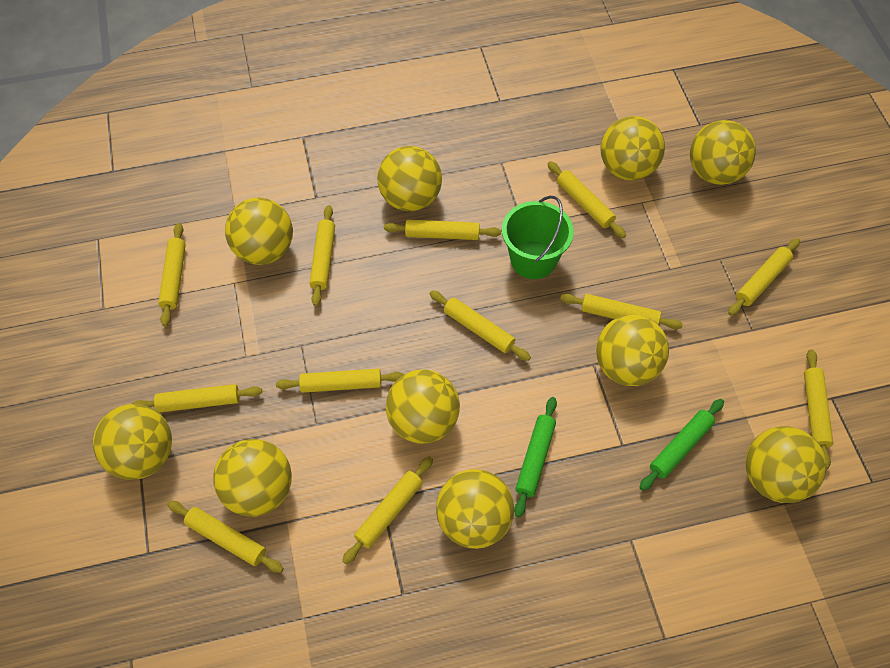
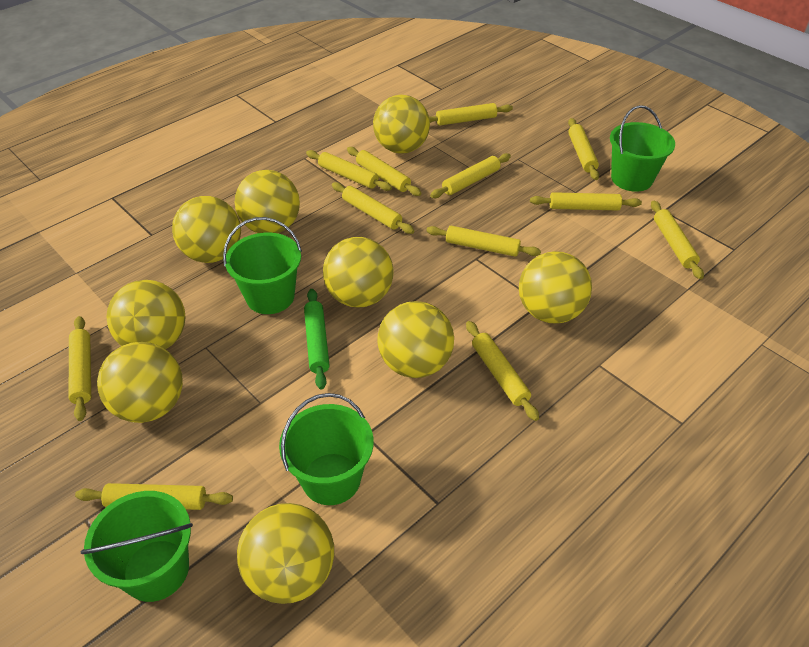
green bucket: 1 -> 4
green rolling pin: 2 -> 1
yellow ball: 10 -> 9

